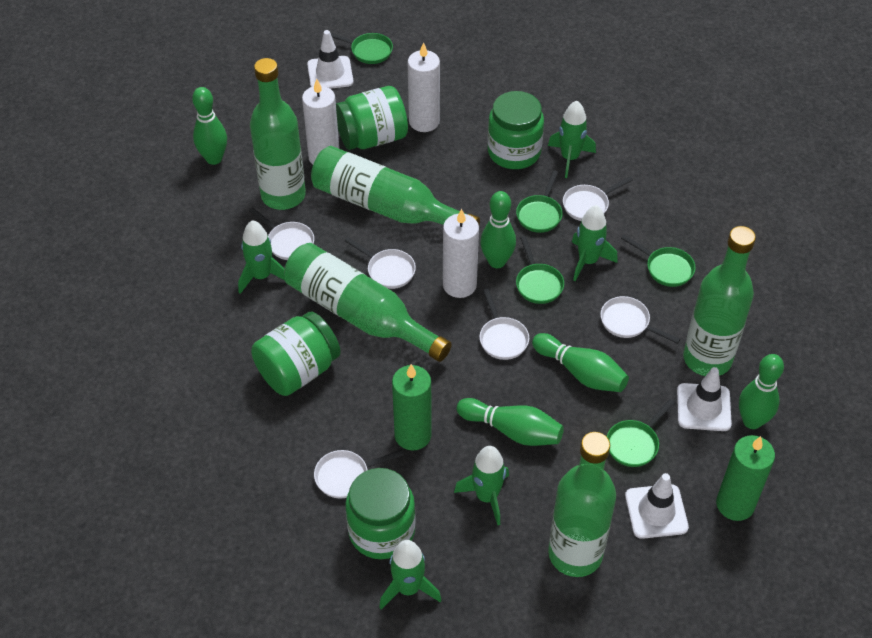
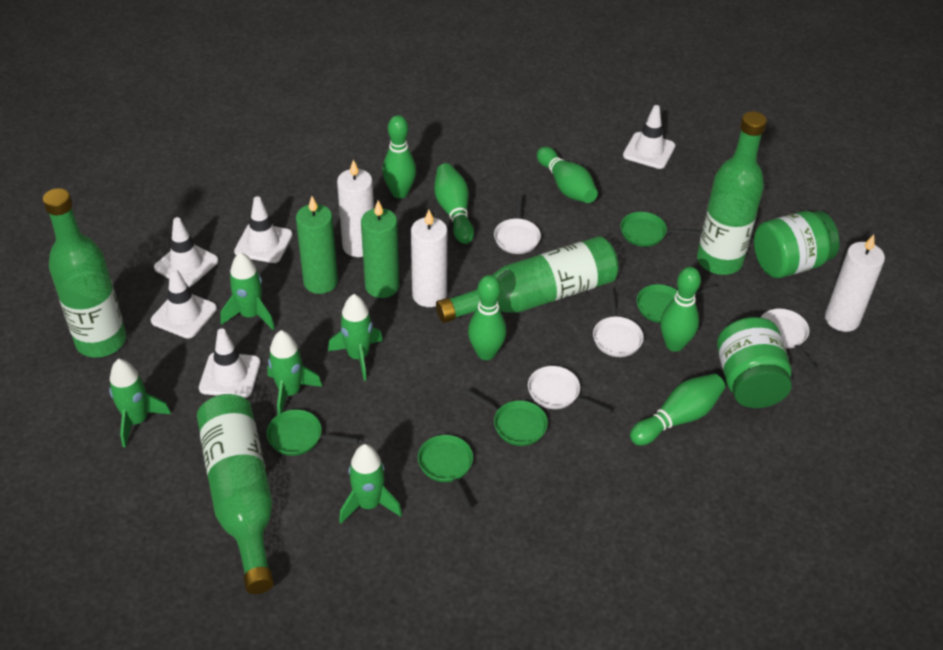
green bottle: 5 -> 4
green bowling pin: 5 -> 6
green jar: 4 -> 2
white pan: 6 -> 4
white traffic cone: 3 -> 5

